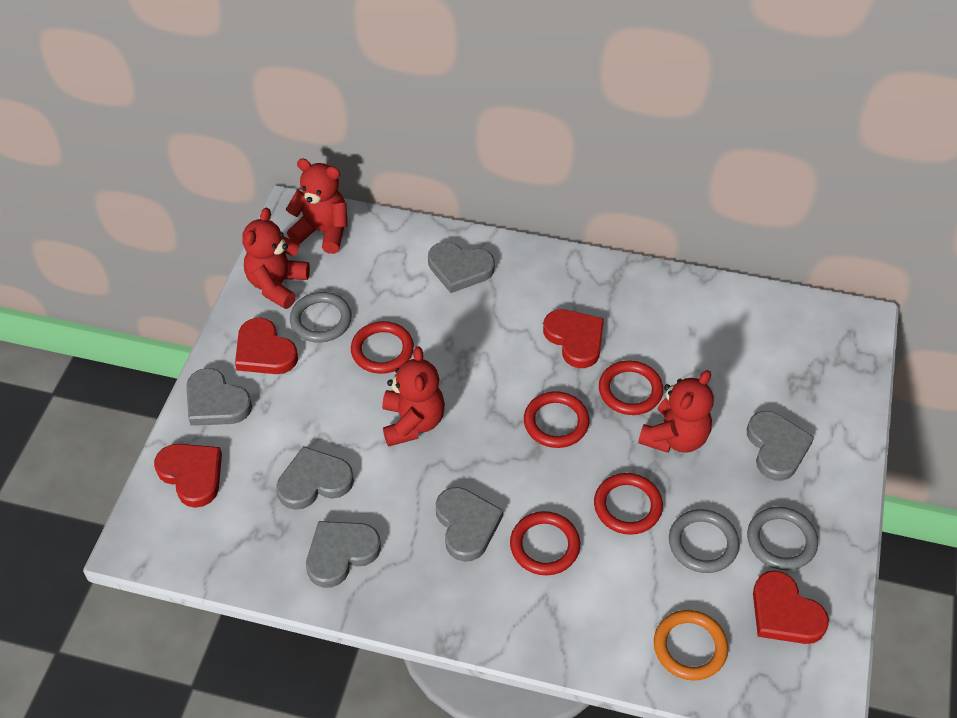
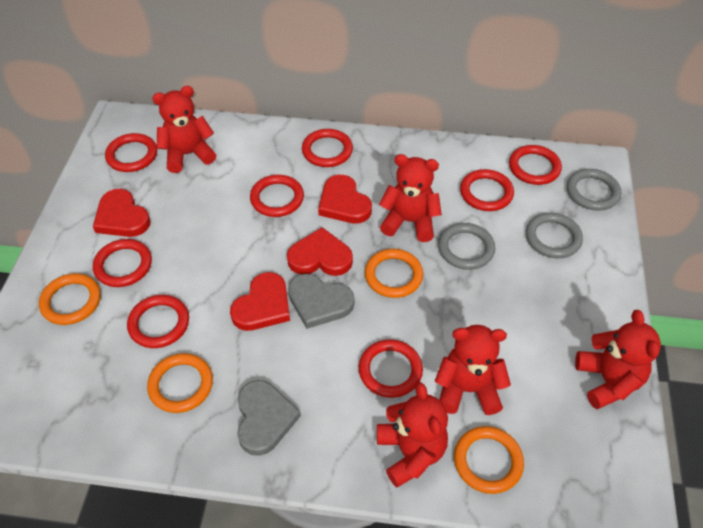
grey heart: 6 -> 2
orange ring: 1 -> 4
red ring: 5 -> 8
red teddy bear: 4 -> 5

